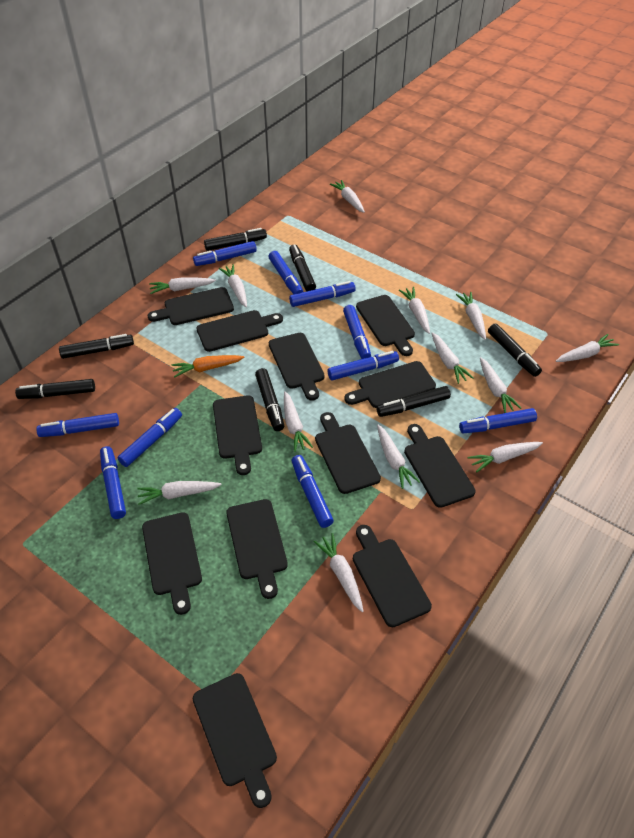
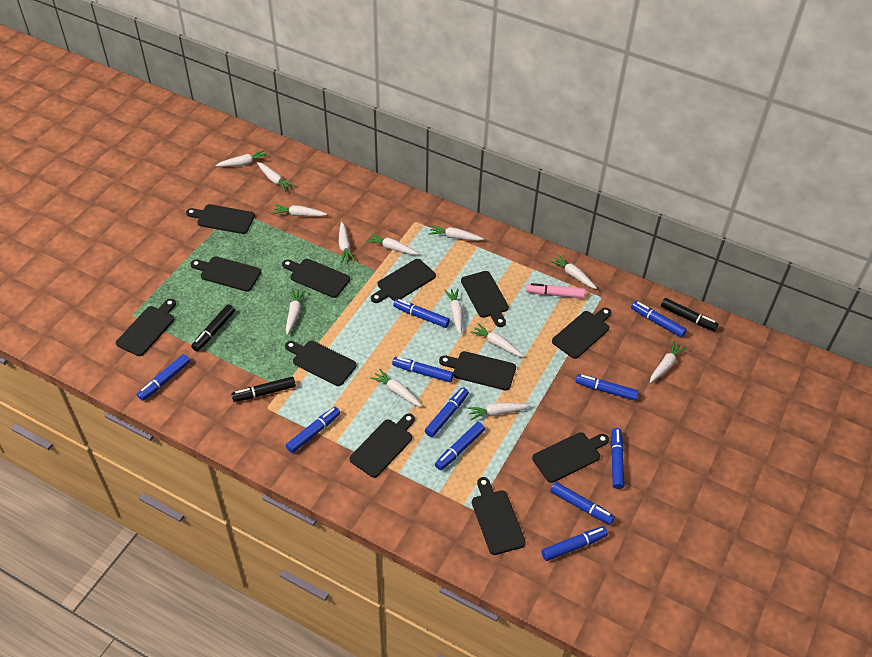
black marker: 7 -> 3
blue marker: 10 -> 11
orange carrot: 1 -> 0
pink marker: 0 -> 1

